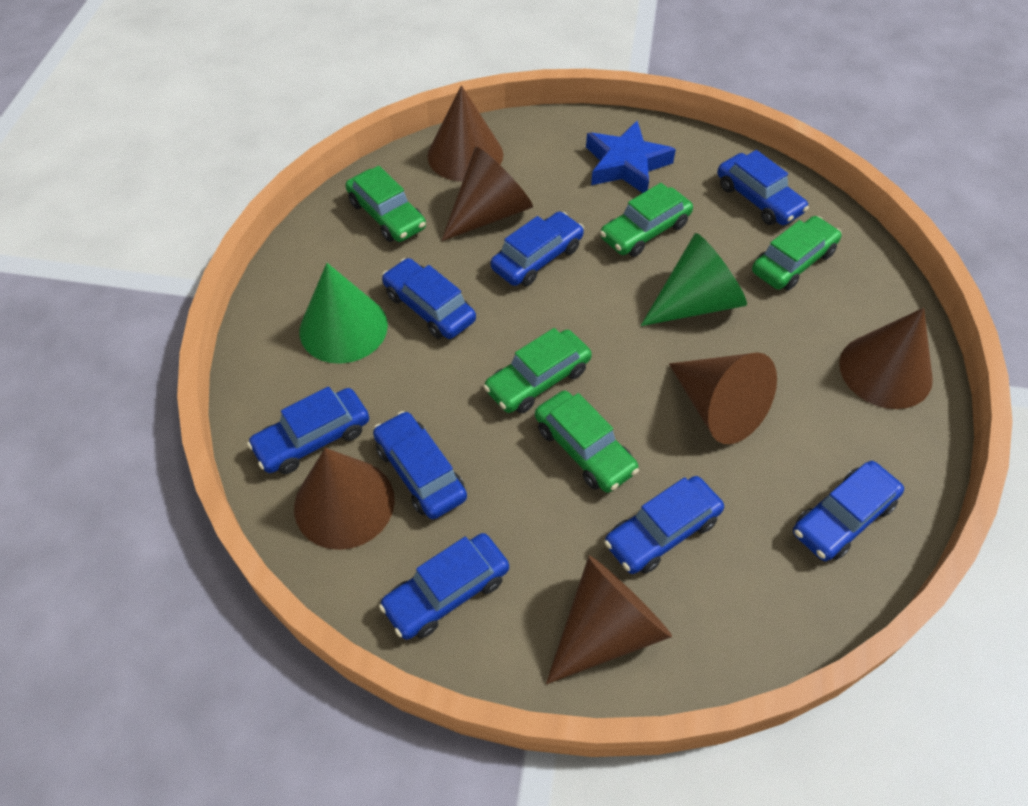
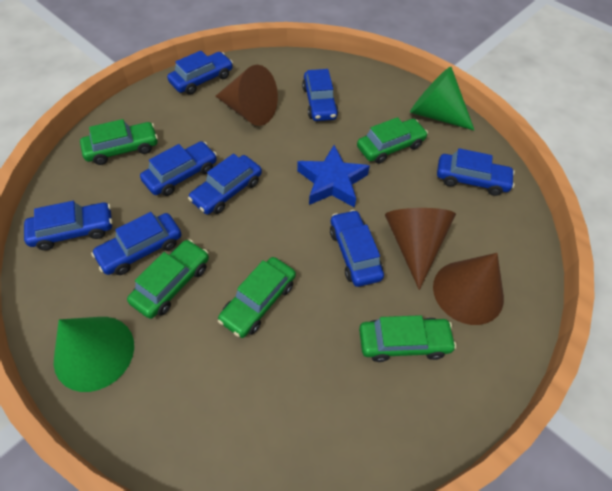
brown cone: 6 -> 3

